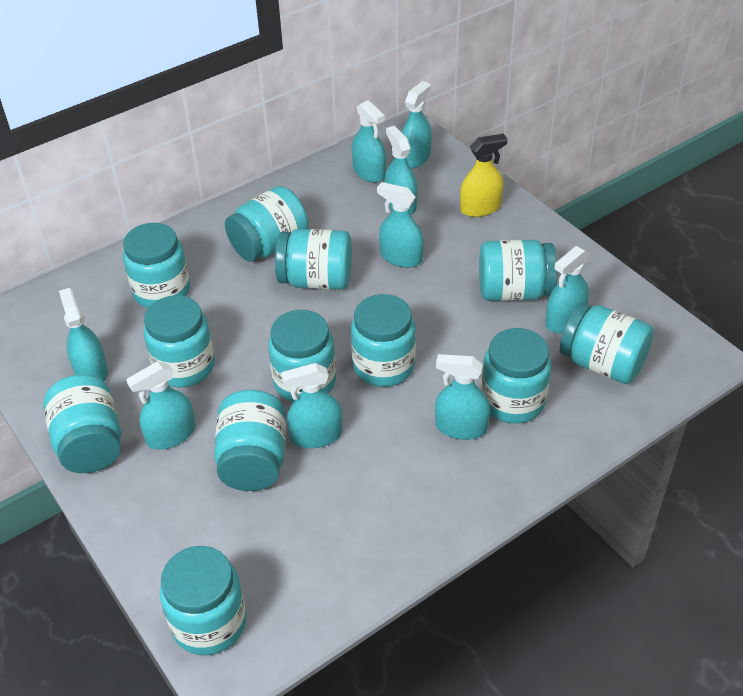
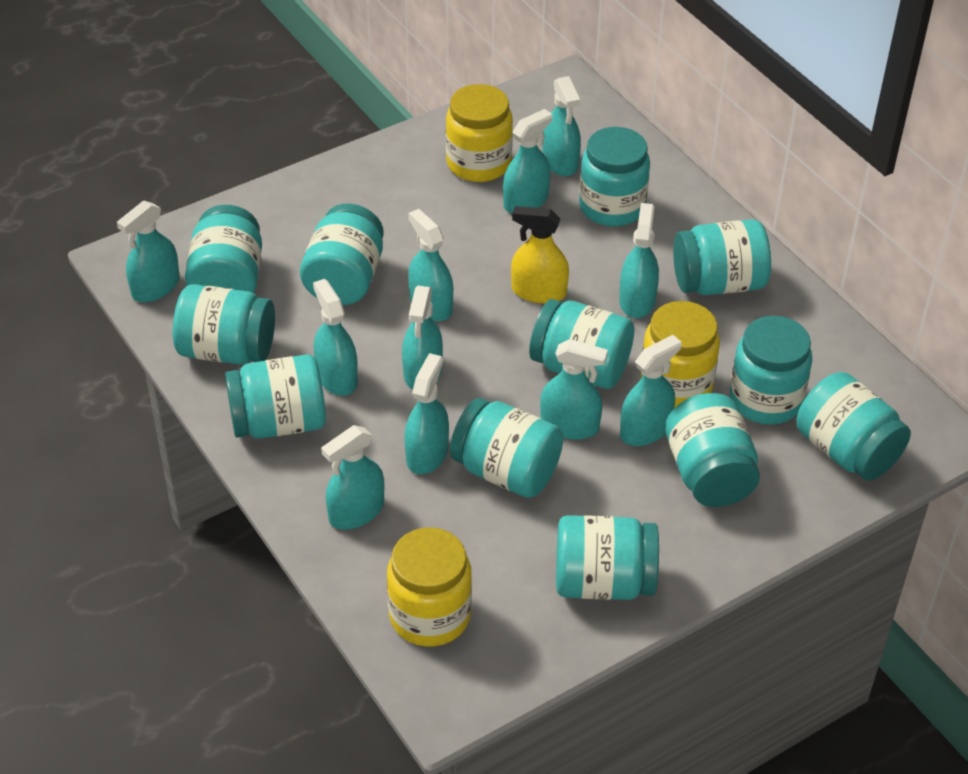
turquoise spray bottle: 9 -> 11
yellow jar: 0 -> 3

